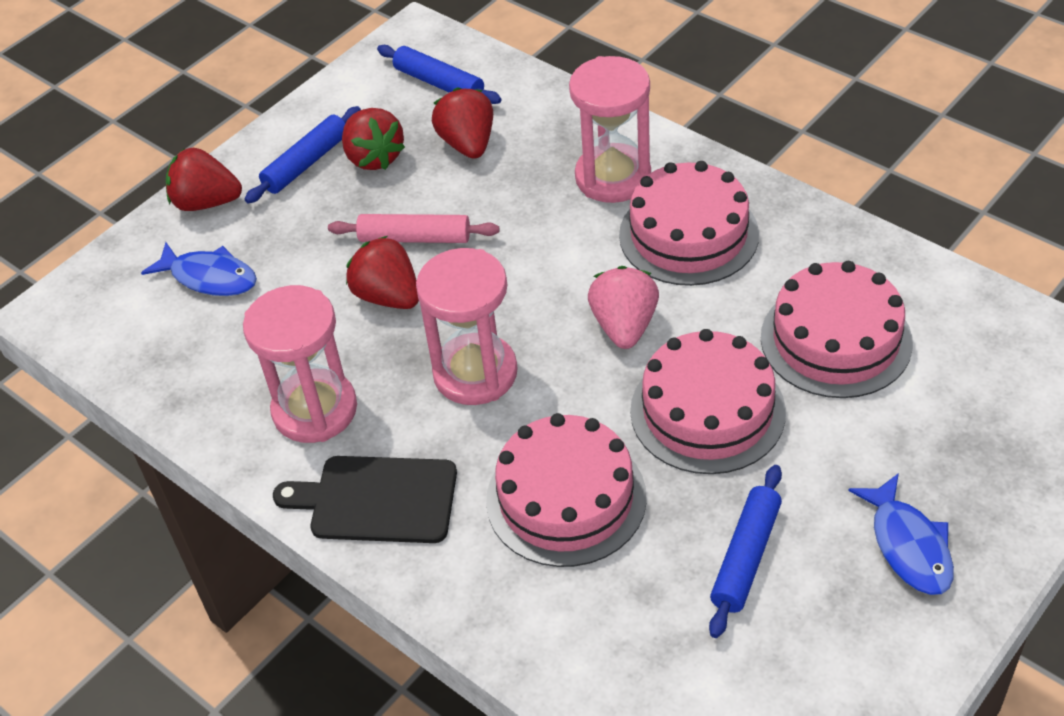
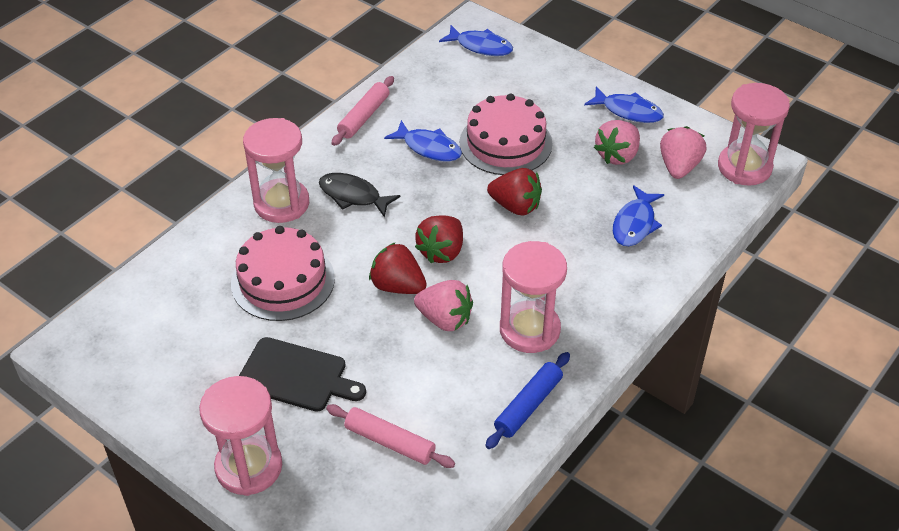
black fish: 0 -> 1
blue fish: 2 -> 4
blue rolling pin: 3 -> 1
pink cake: 4 -> 2
pink hourglass: 3 -> 4
pink rolling pin: 1 -> 2
pink strawberry: 1 -> 3
red strawberry: 4 -> 3

